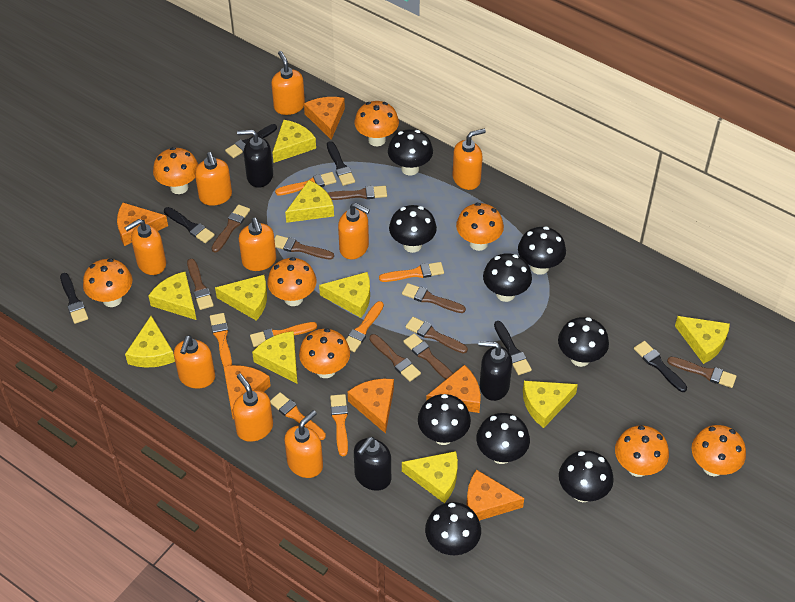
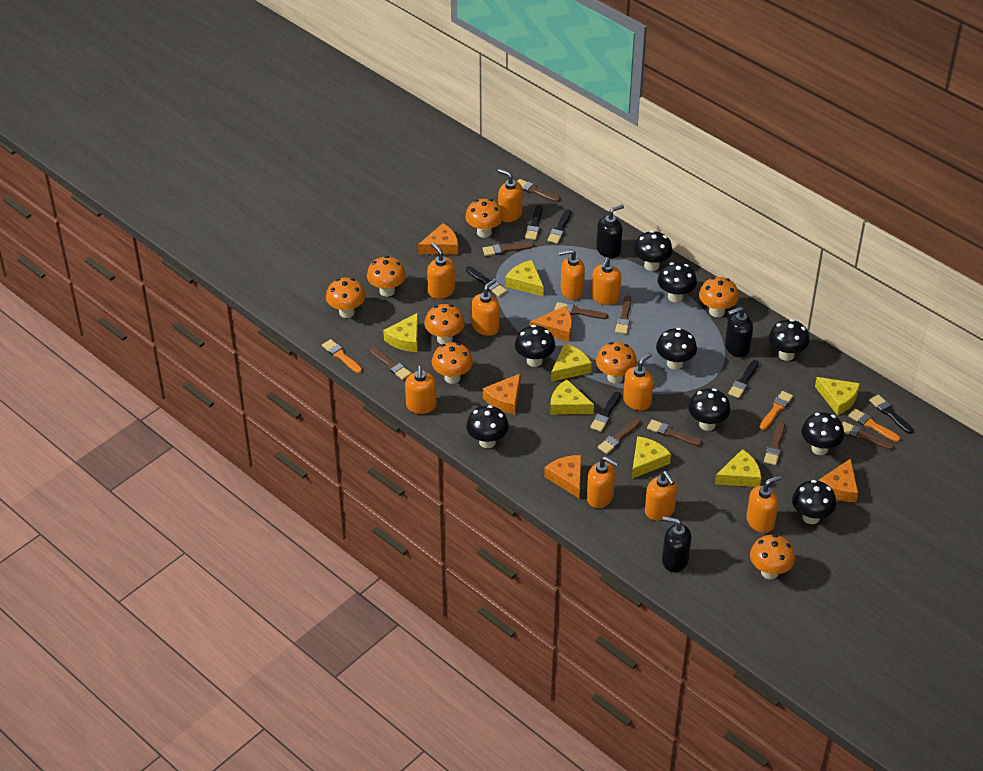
orange brush: 7 -> 3
orange cheese: 6 -> 5
orange soap dispenser: 9 -> 10
yellow cheese: 10 -> 7

